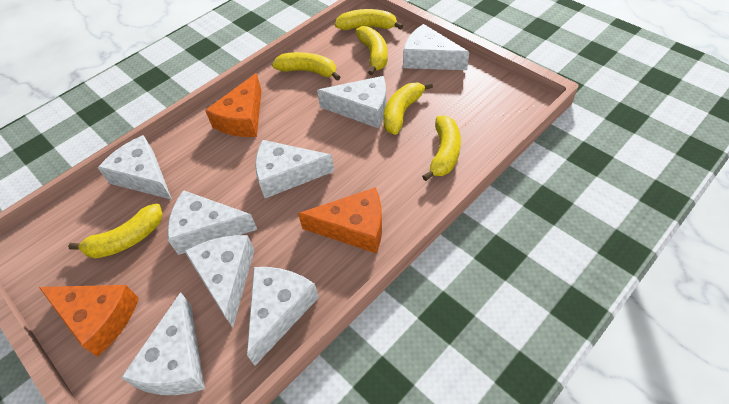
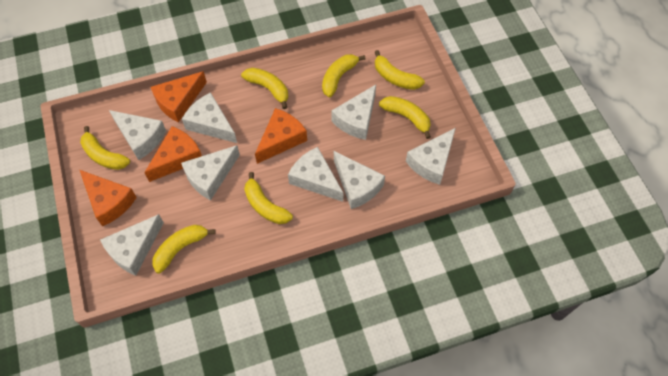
orange cheese: 3 -> 4
yellow banana: 6 -> 7

